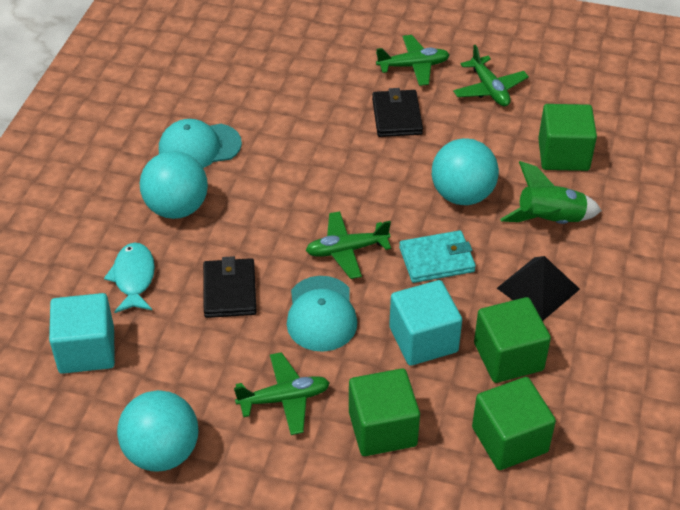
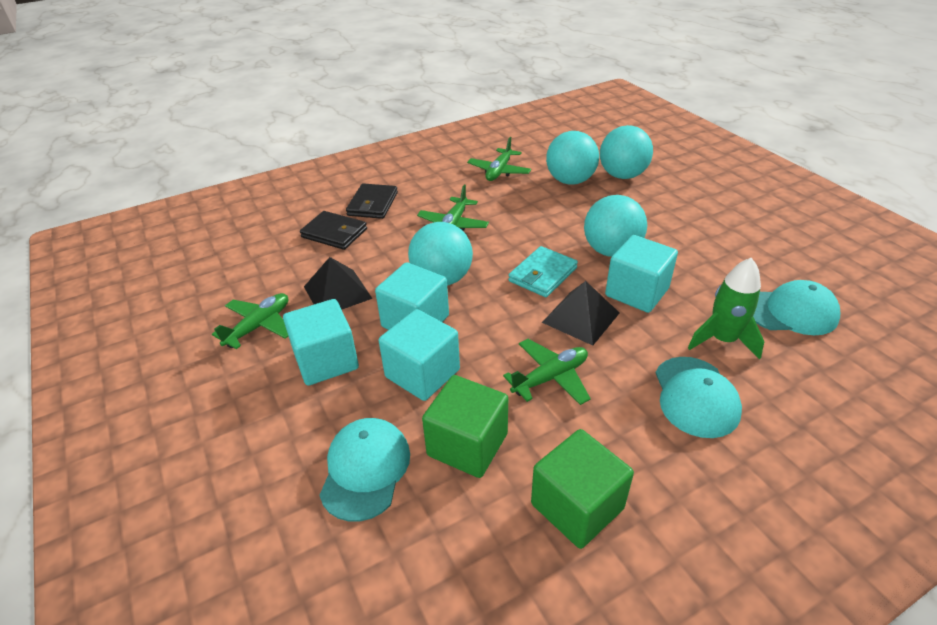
black pyramid: 1 -> 2
green cube: 4 -> 2
turquoise ball: 3 -> 4
turquoise cap: 2 -> 3
turquoise cube: 2 -> 4
turquoise fish: 1 -> 0

